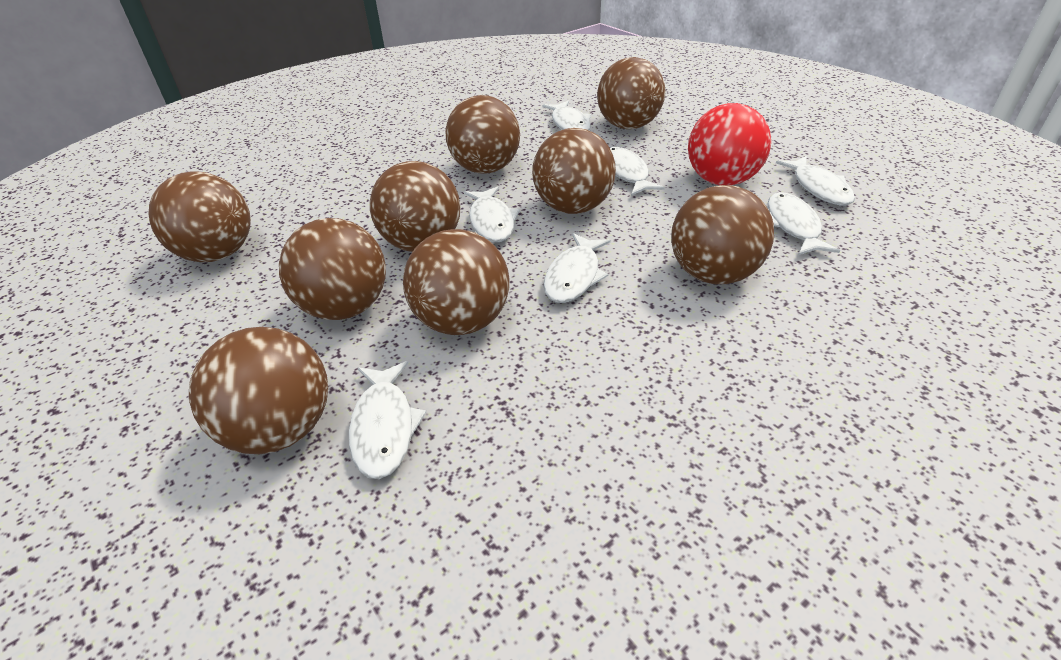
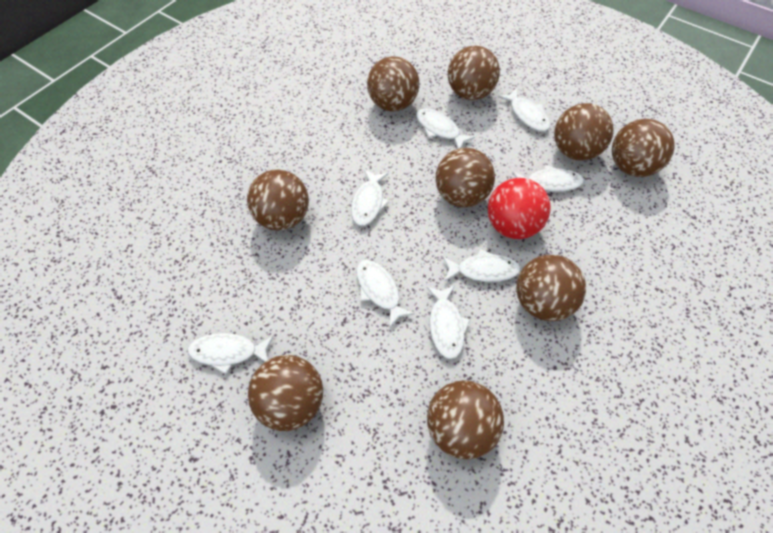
white fish: 7 -> 8

